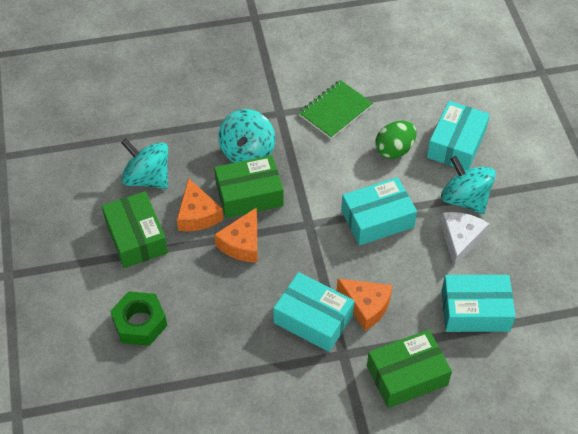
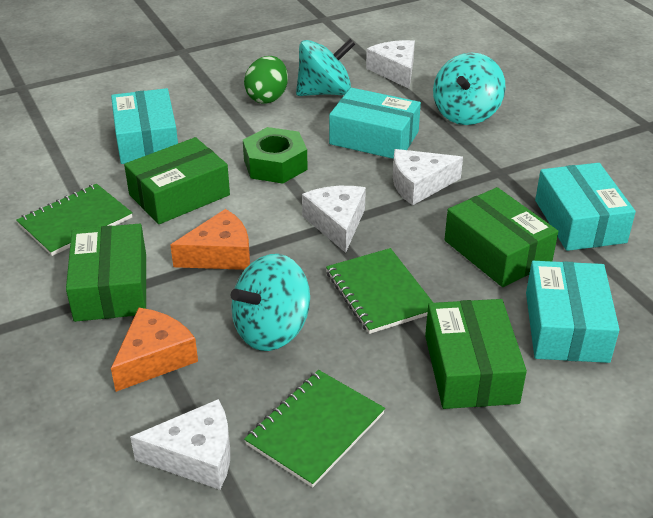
green box: 3 -> 4
green notebook: 1 -> 3
orange cheese: 3 -> 2
white cheese: 1 -> 4

